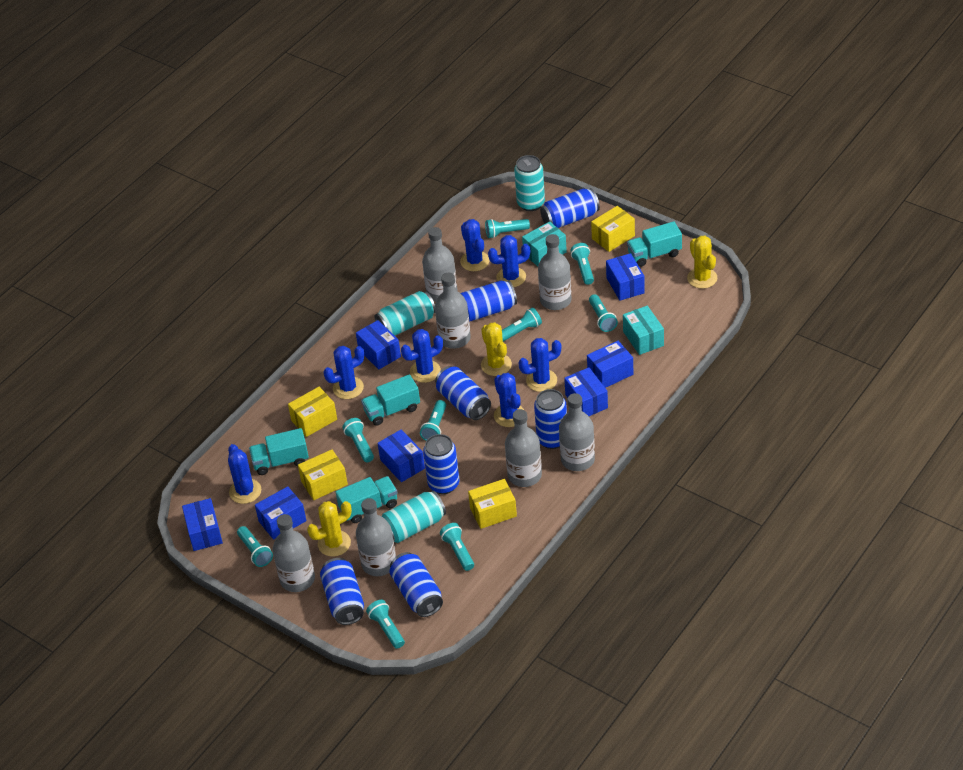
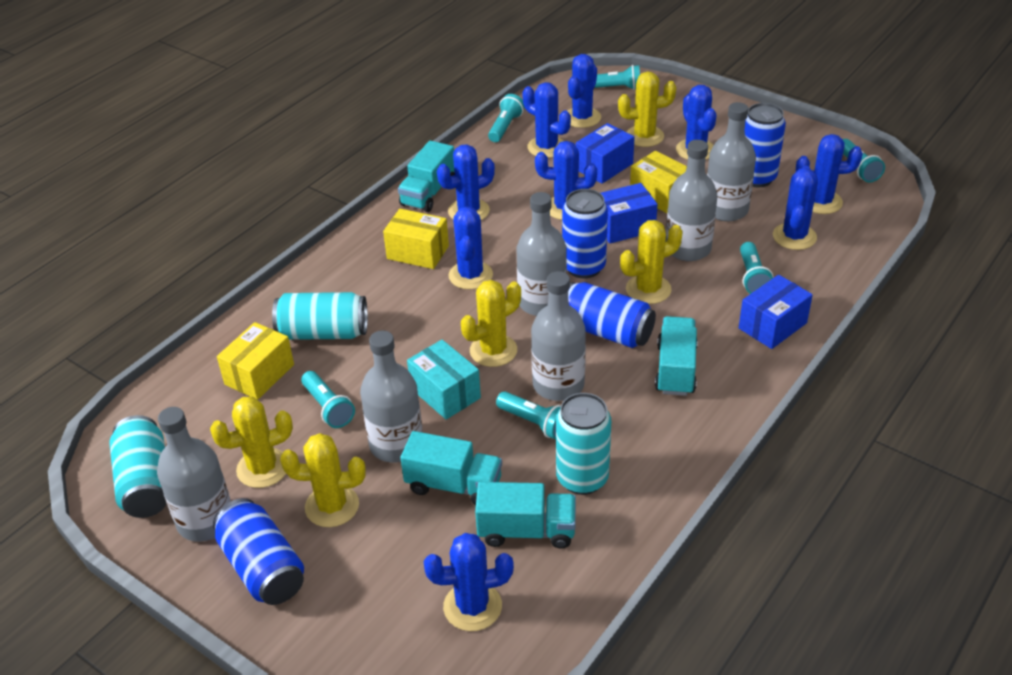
blue box: 7 -> 3
blue cactus: 7 -> 9
blue can: 7 -> 4
grey bottle: 7 -> 6
turquoise box: 2 -> 1
turquoise flashlight: 9 -> 6
yellow box: 4 -> 3
yellow cactus: 3 -> 5

